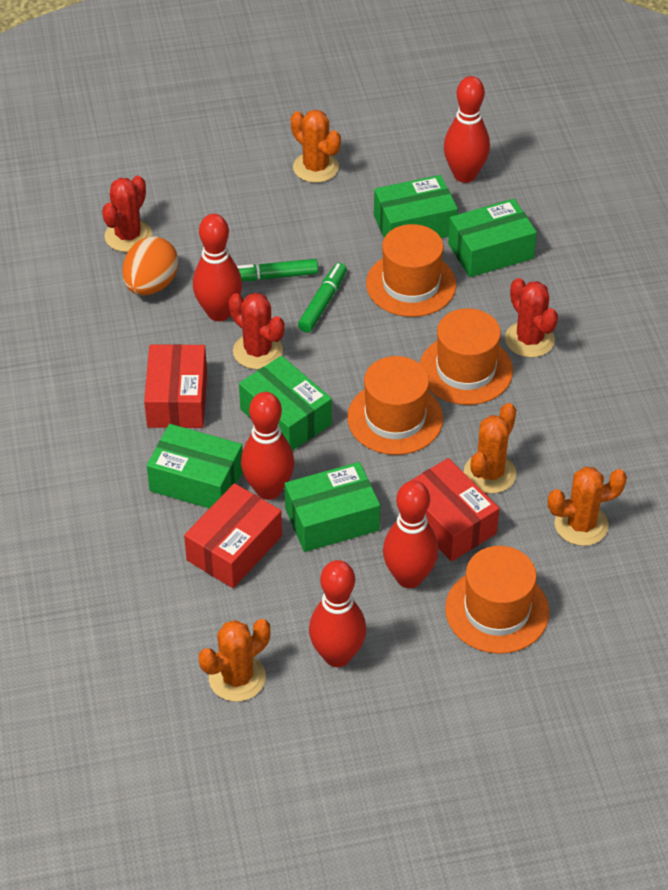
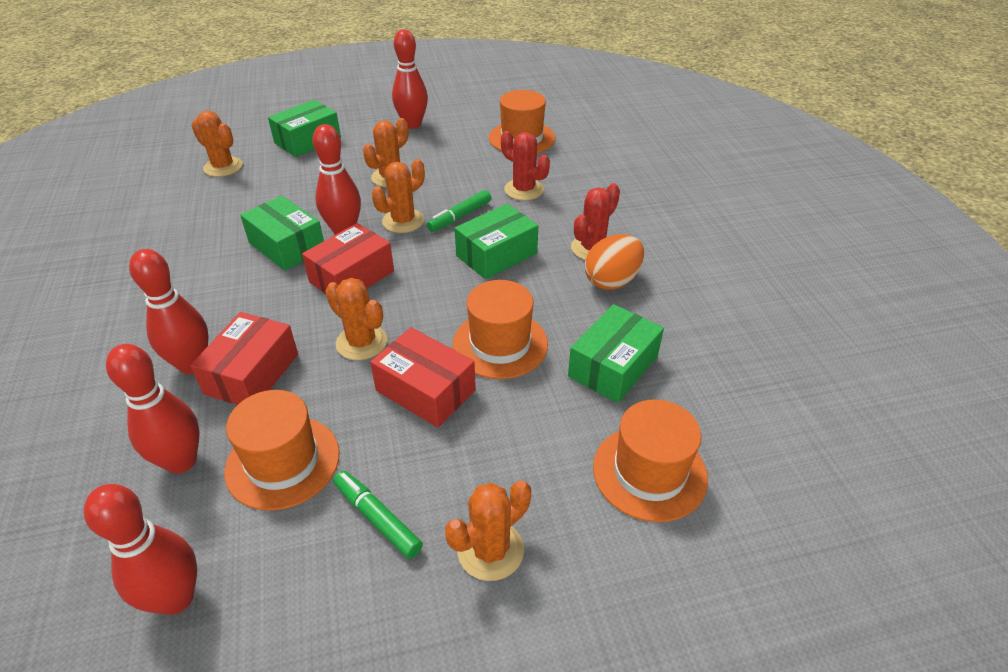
green box: 5 -> 4
orange cactus: 4 -> 5
red cactus: 3 -> 2

